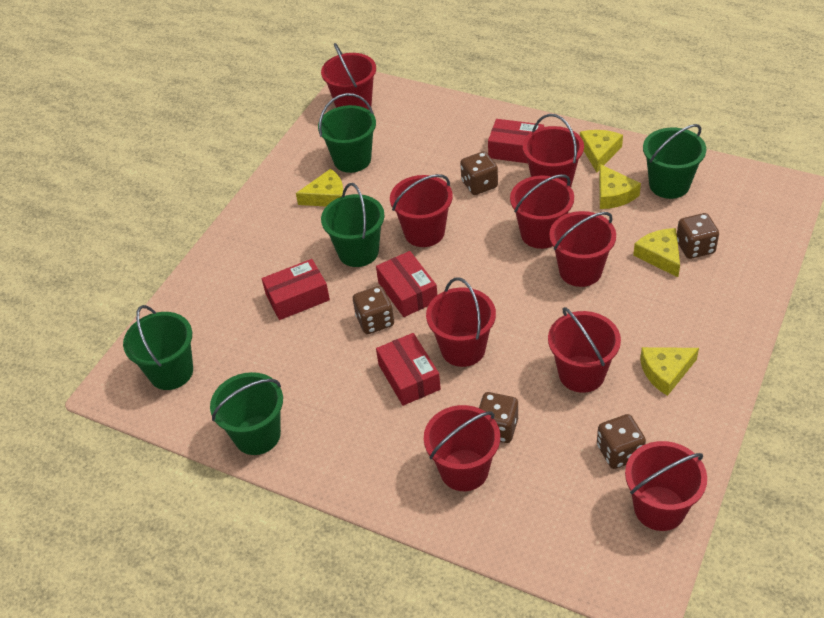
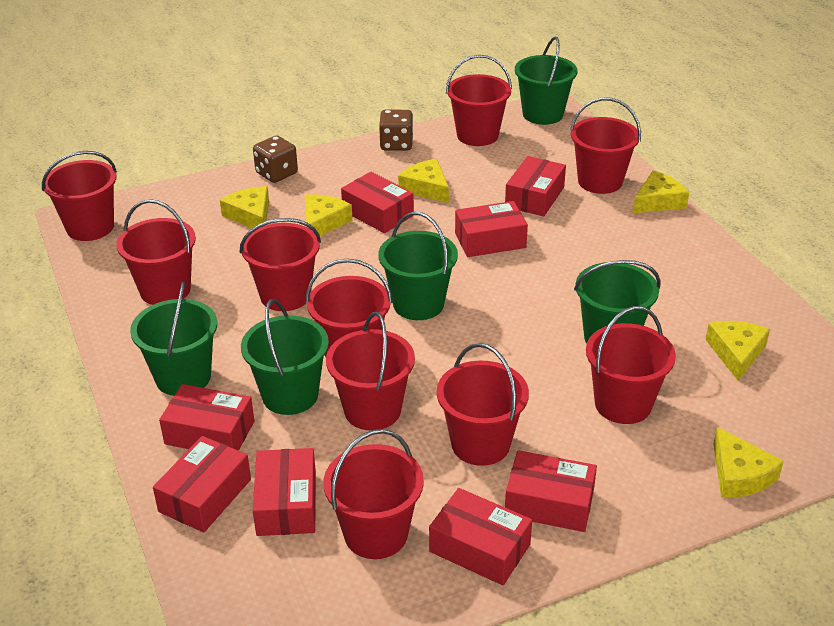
brown dice: 5 -> 2
red box: 4 -> 8
red bucket: 9 -> 10
yellow cheese: 5 -> 6

